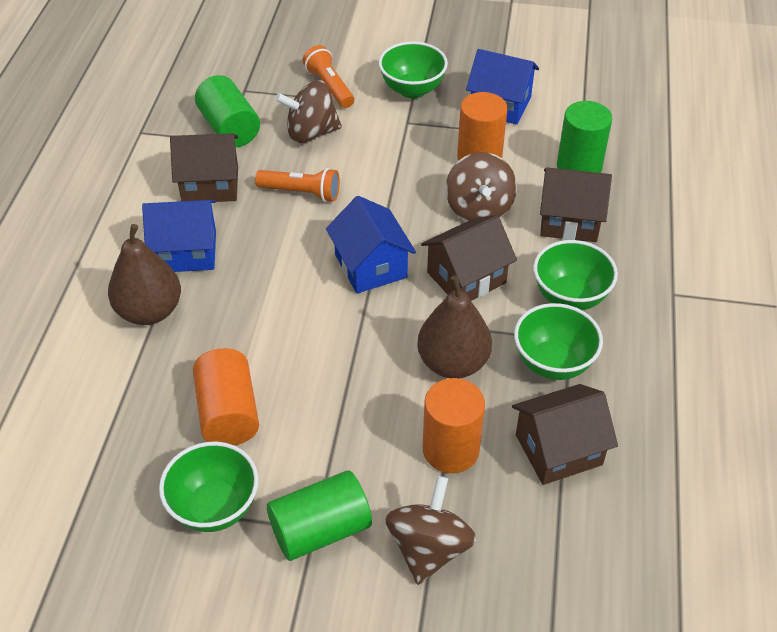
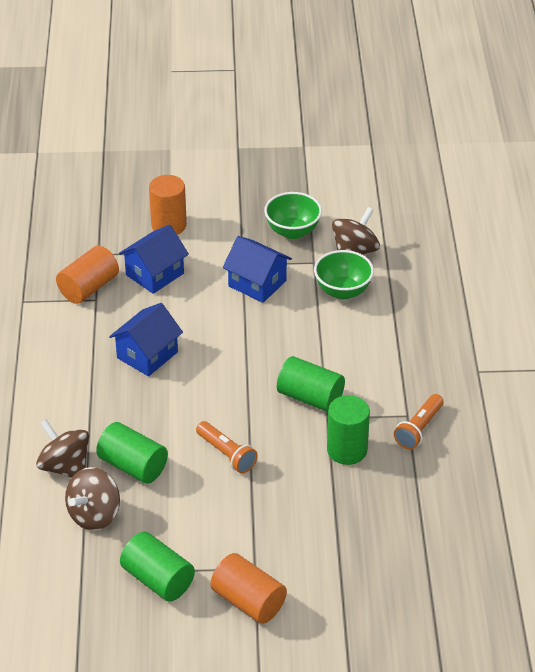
brown house: 4 -> 0
brown pear: 2 -> 0
green bowl: 4 -> 2
green cylinder: 3 -> 4

